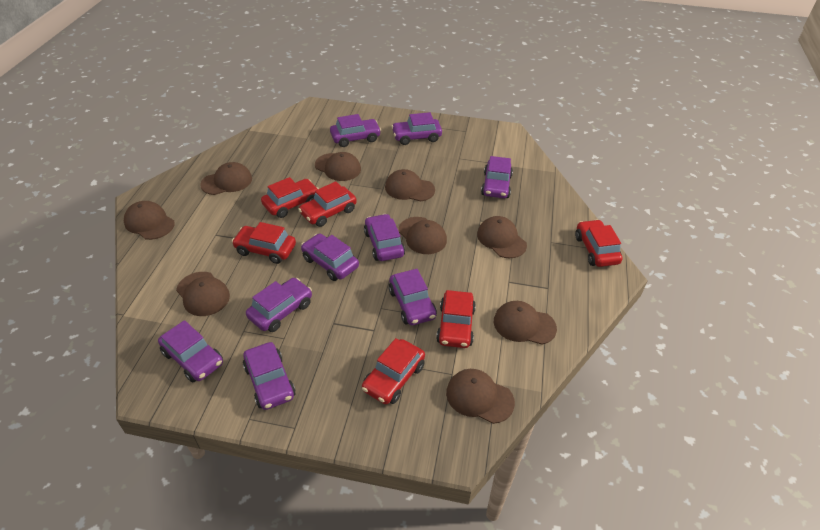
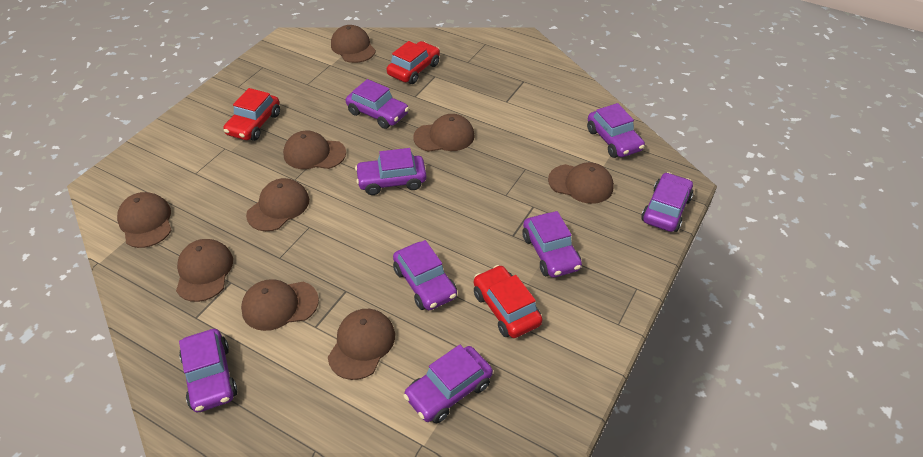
purple car: 9 -> 8
red car: 6 -> 3

